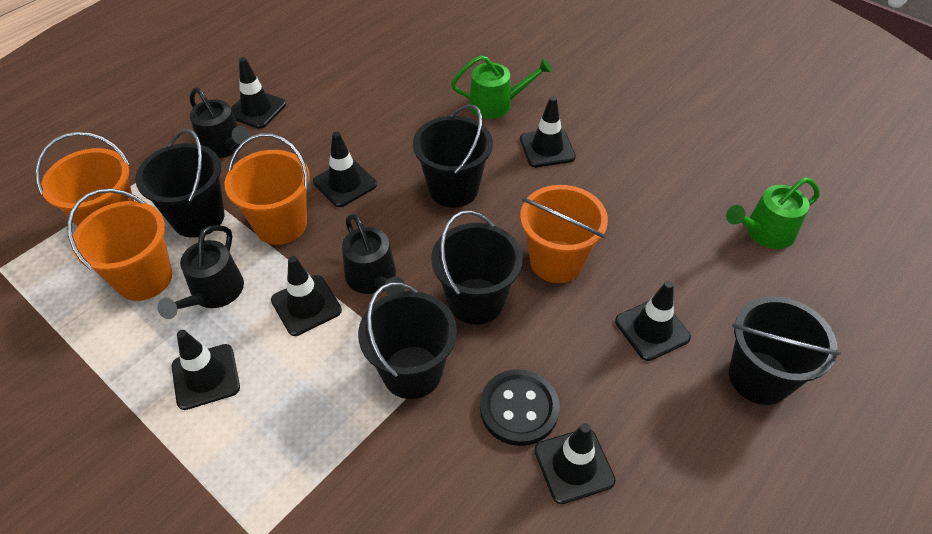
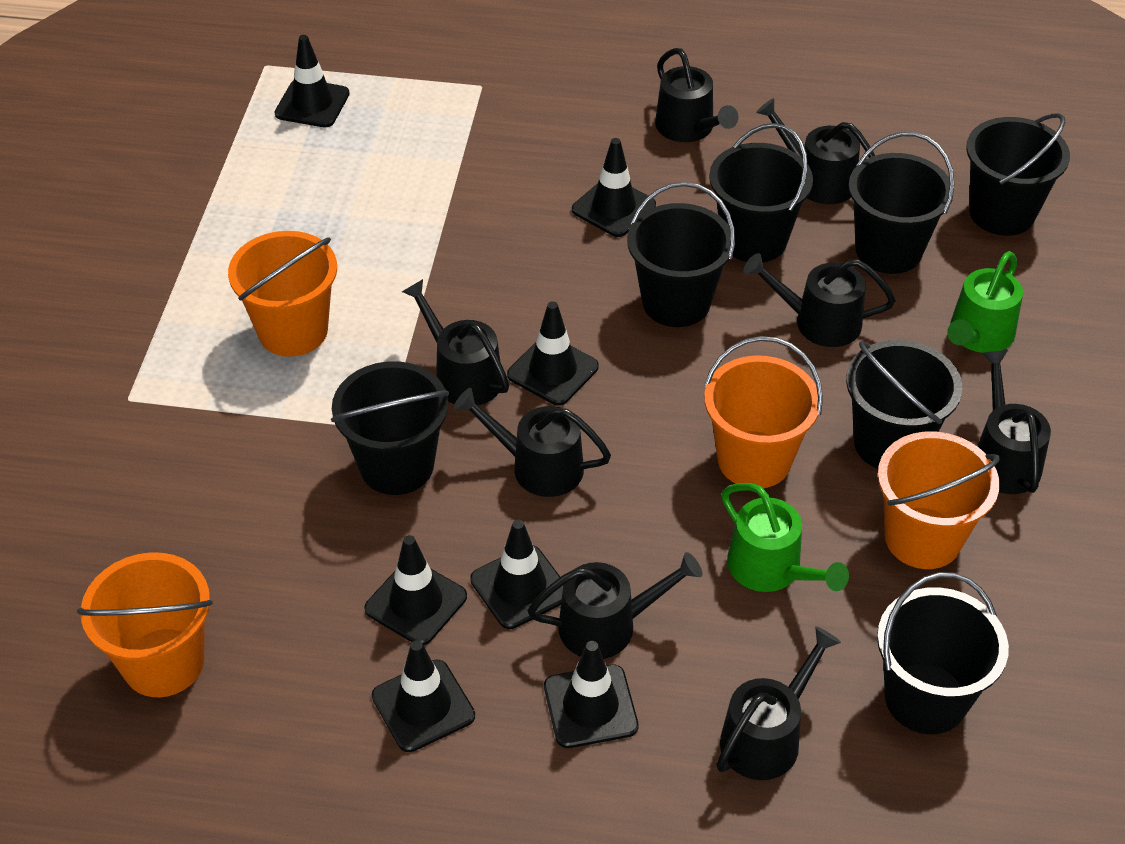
black bucket: 5 -> 7
black button: 1 -> 0
black watering can: 3 -> 8

